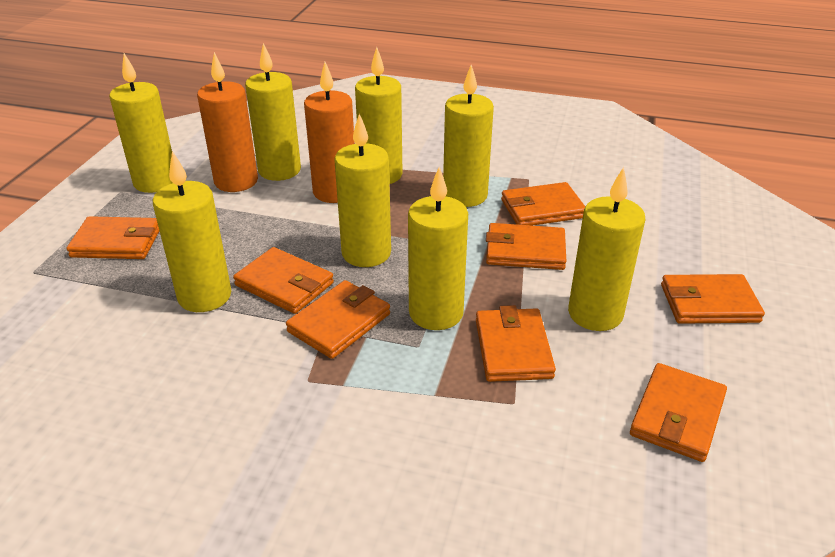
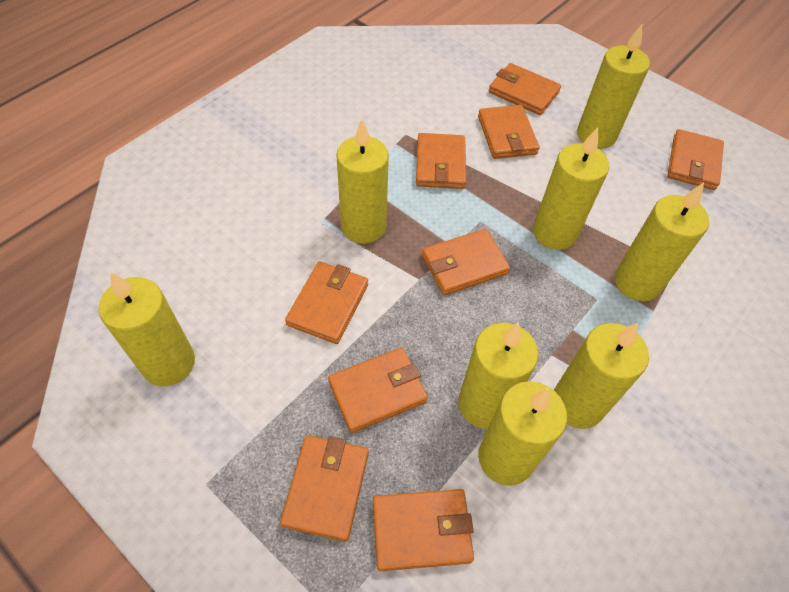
orange candle: 2 -> 0
orange wallet: 8 -> 9

